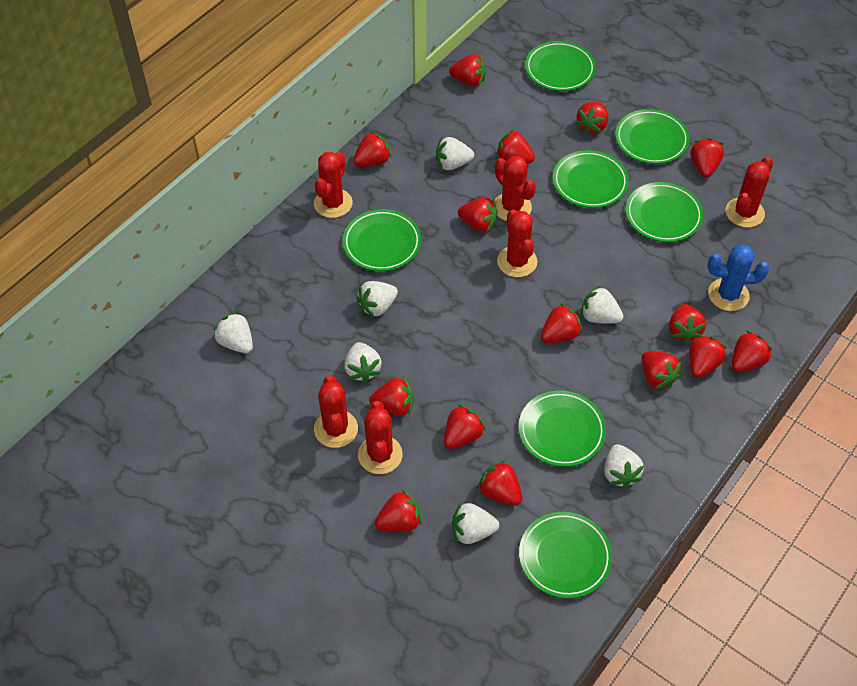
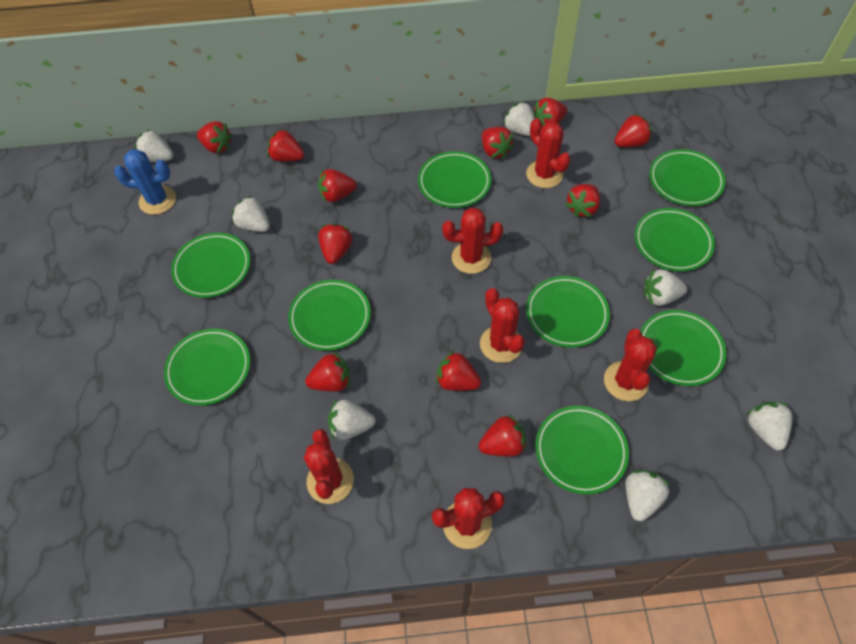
green plate: 7 -> 9
red strawberry: 15 -> 11

